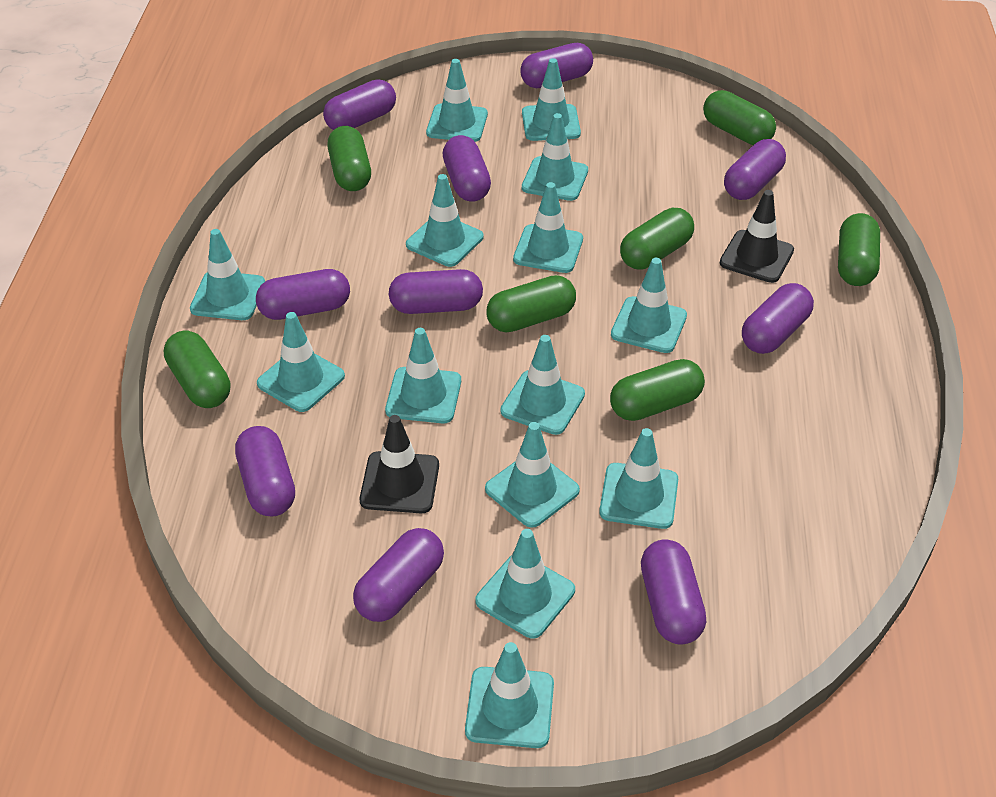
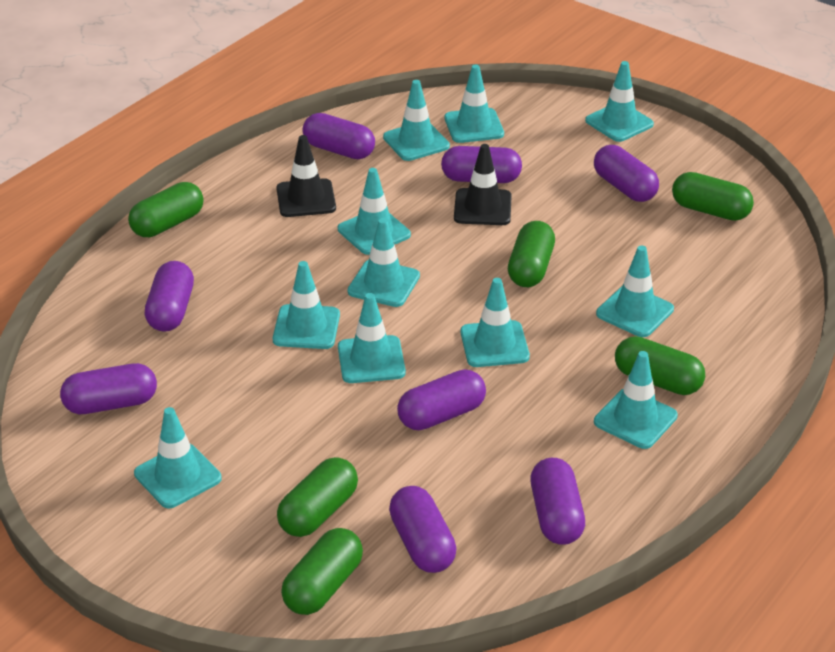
green capsule: 7 -> 6
purple capsule: 10 -> 8
turquoise traffic cone: 14 -> 11

